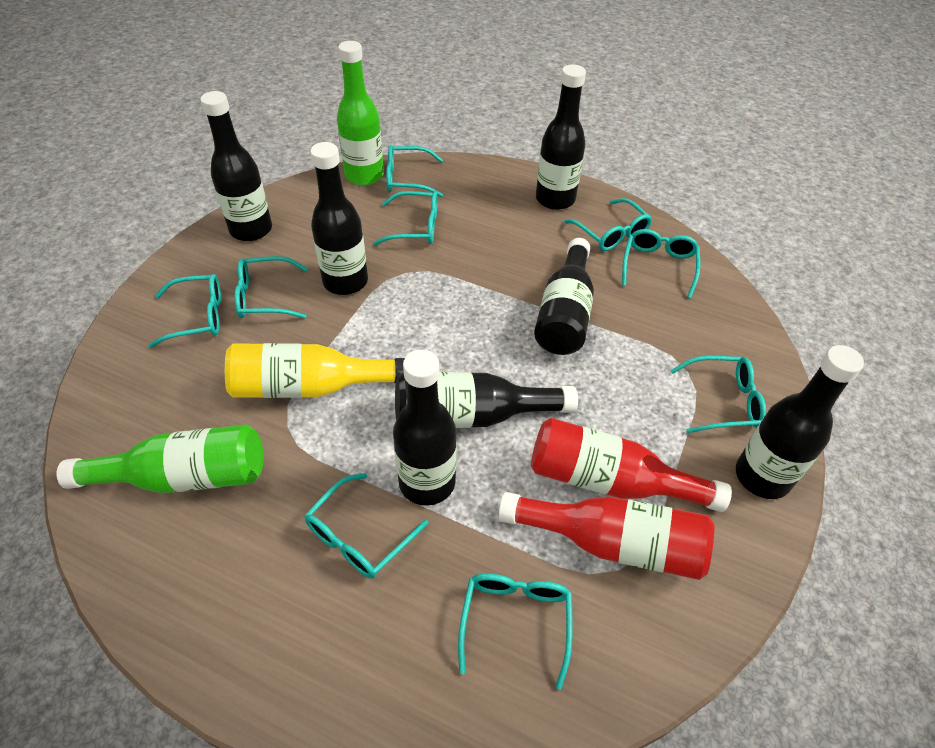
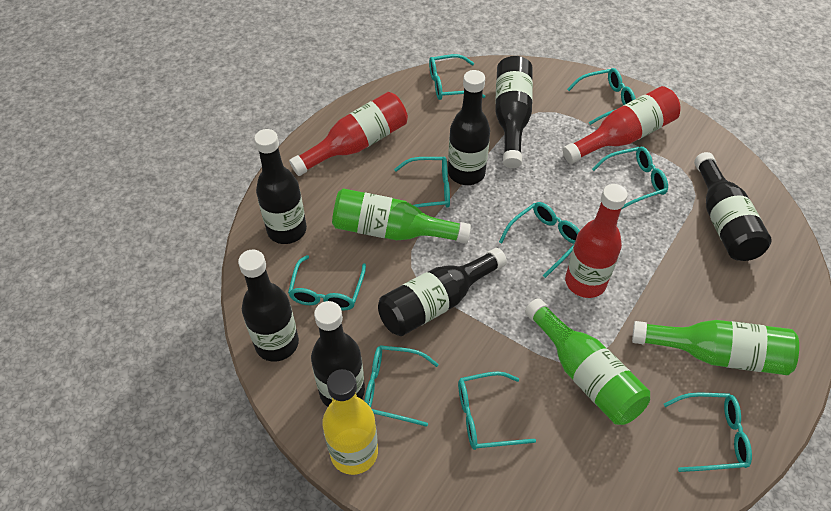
green bottle: 2 -> 3
red bottle: 2 -> 3

